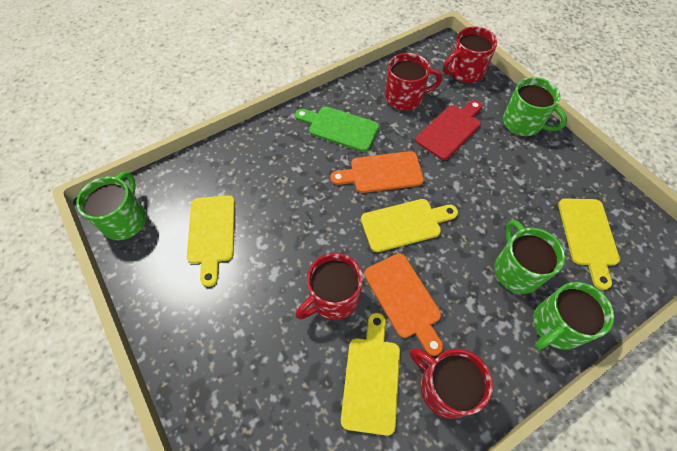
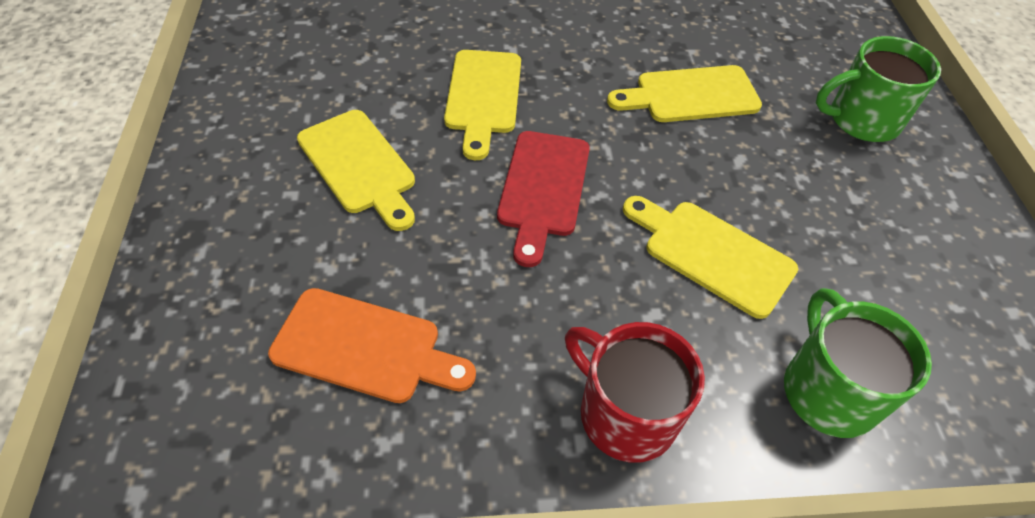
green cutting board: 1 -> 0
green mug: 4 -> 2
orange cutting board: 2 -> 1
red mug: 4 -> 1

